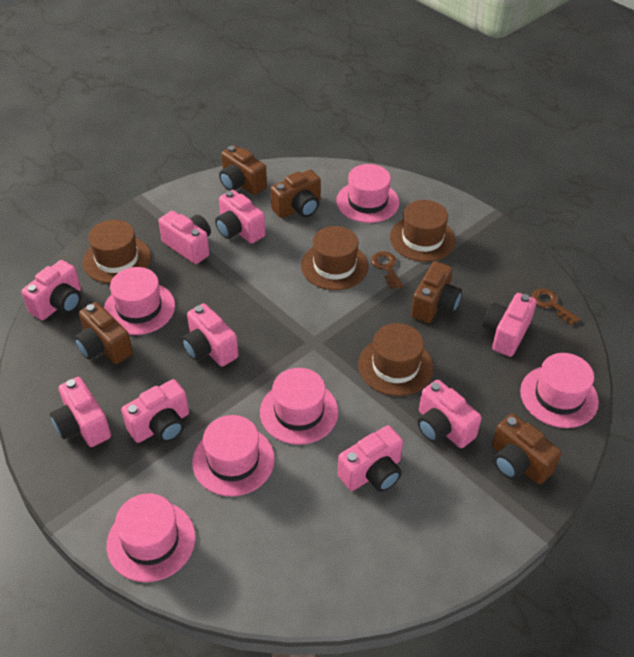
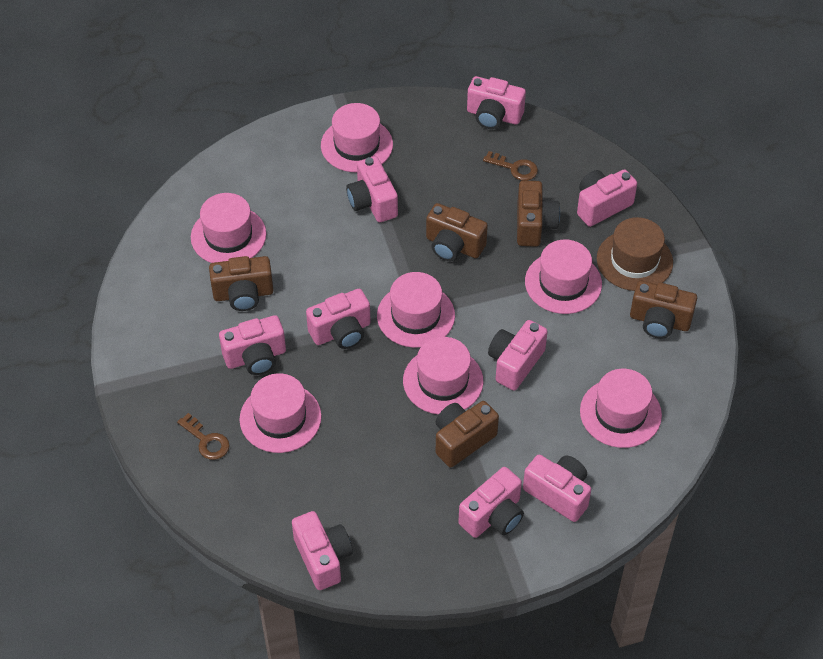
brown hat: 4 -> 1
pink hat: 6 -> 7

